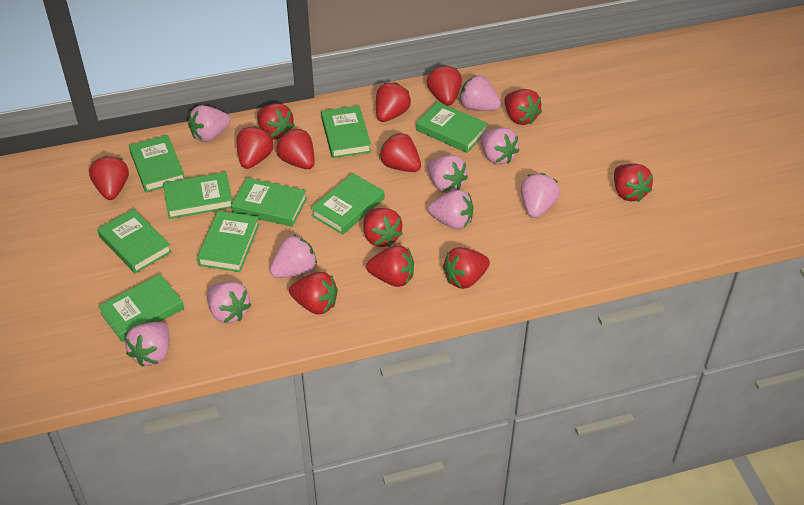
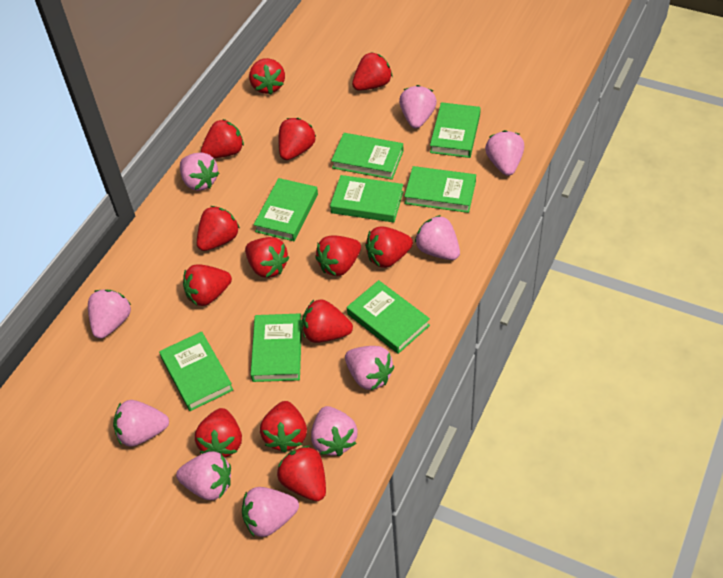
green book: 9 -> 8
pink strawberry: 9 -> 10

